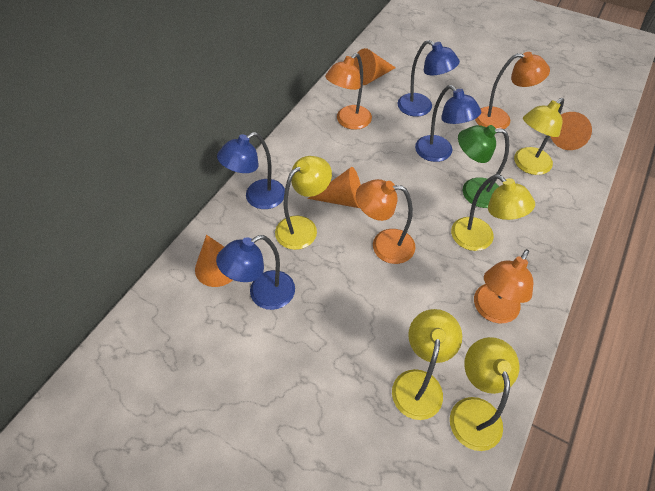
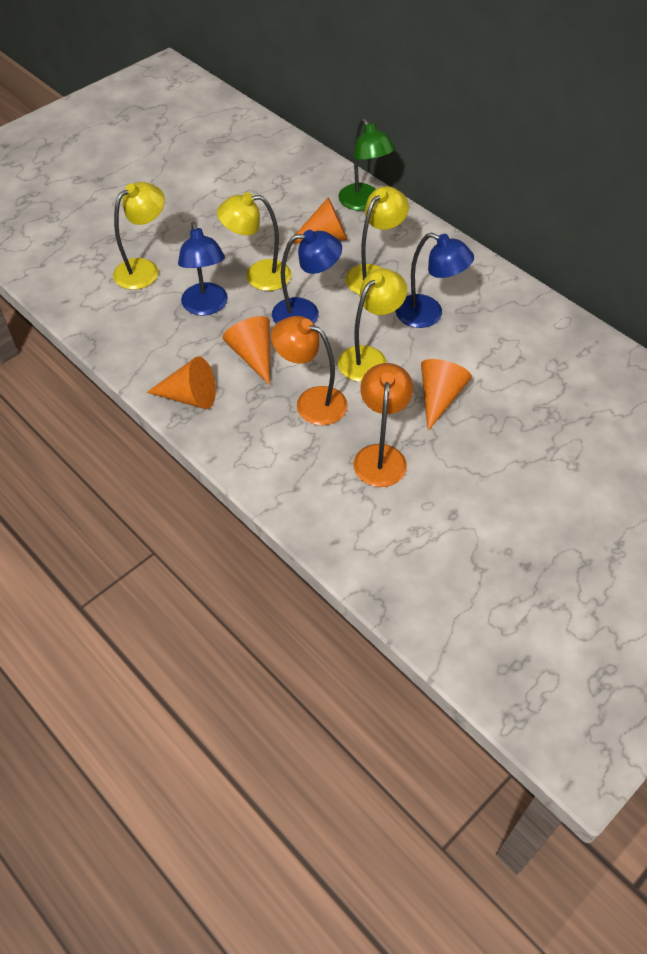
blue lamp: 4 -> 3
orange lamp: 4 -> 2
yellow lamp: 5 -> 4

